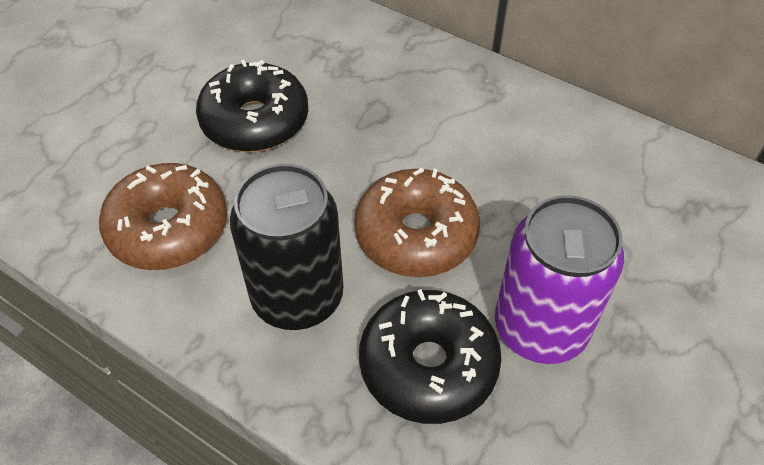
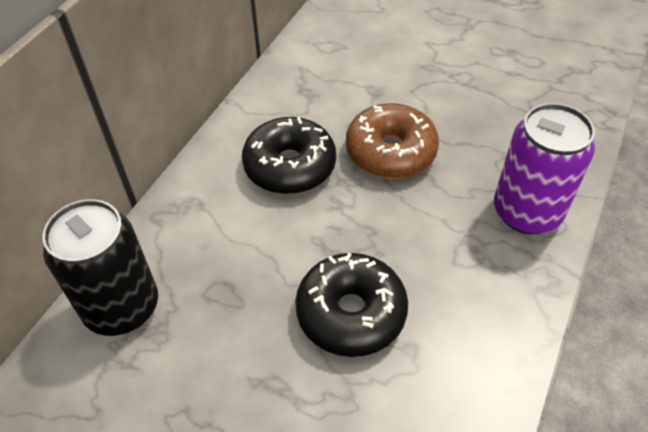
brown donut: 2 -> 1

